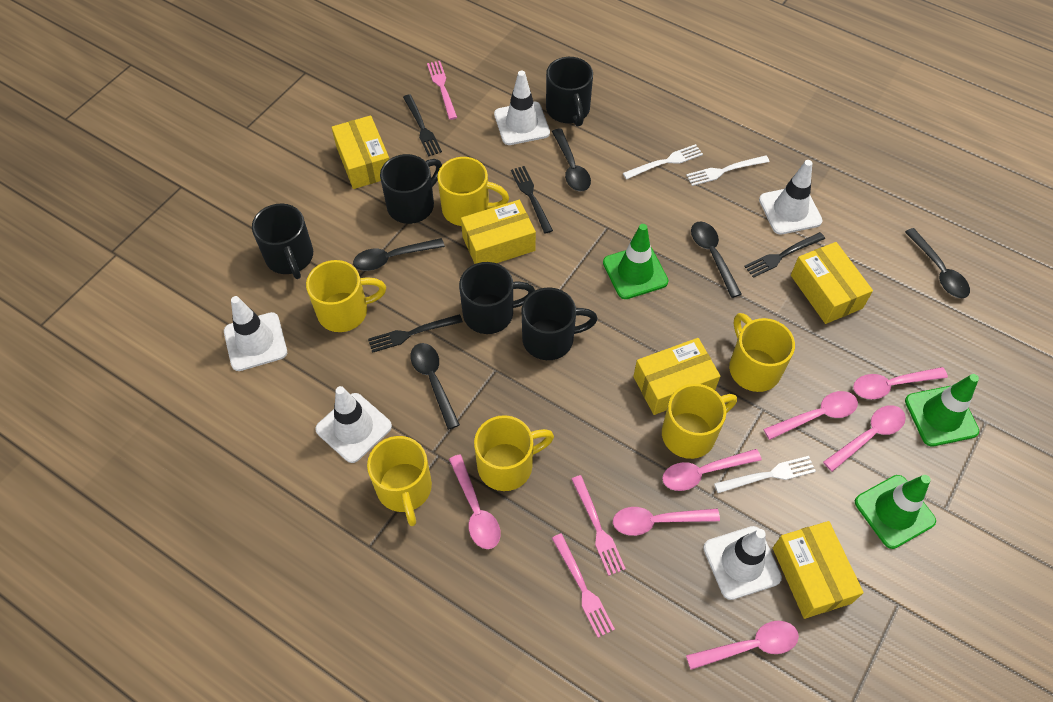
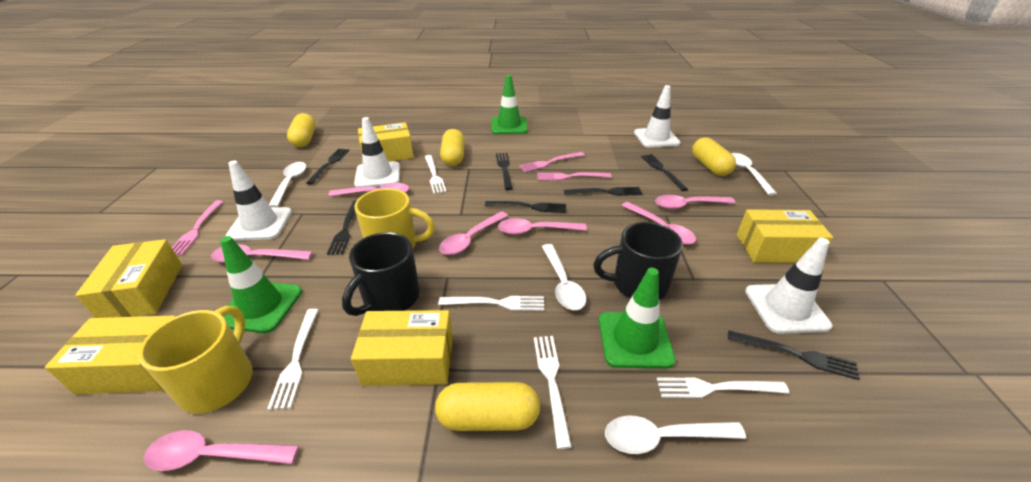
black fork: 4 -> 7
black mug: 5 -> 2
black spoon: 5 -> 0
white fork: 3 -> 5
white spoon: 0 -> 4
white traffic cone: 5 -> 4
yellow capsule: 0 -> 4
yellow mug: 6 -> 2

